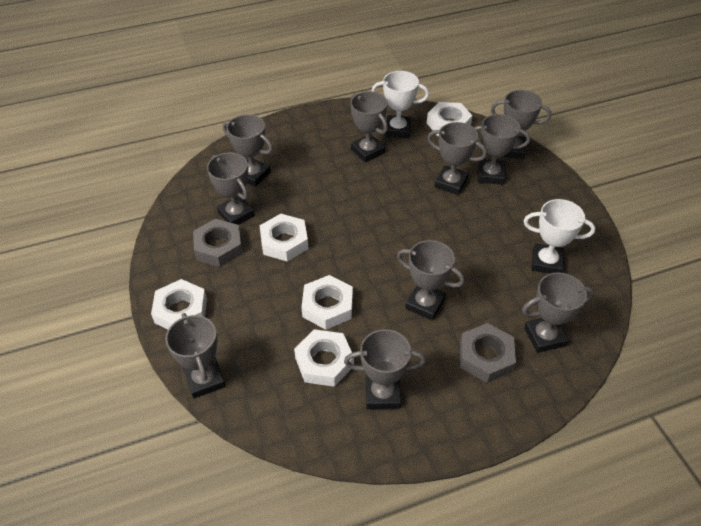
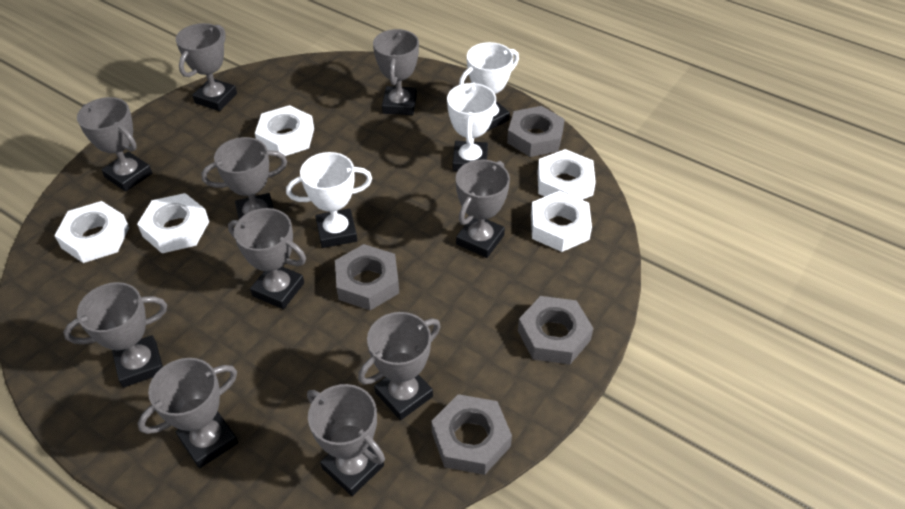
grey nut: 2 -> 4
white trophy: 2 -> 3

